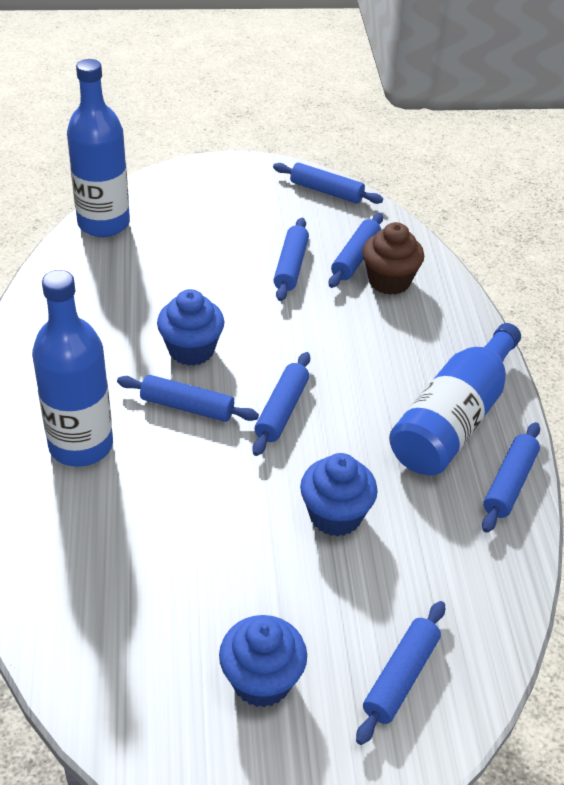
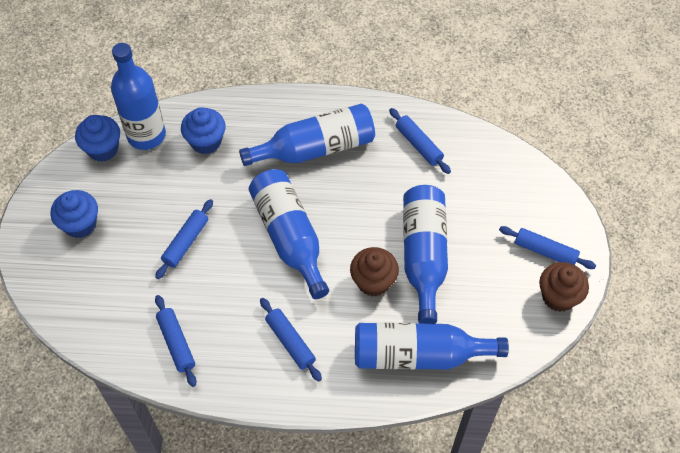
blue bottle: 3 -> 5
blue rolling pin: 7 -> 5
brown cupcake: 1 -> 2

